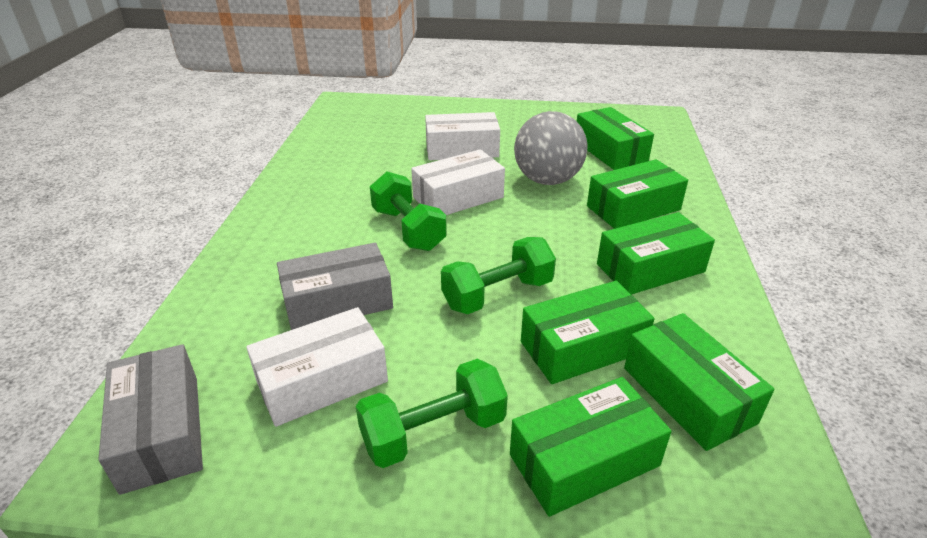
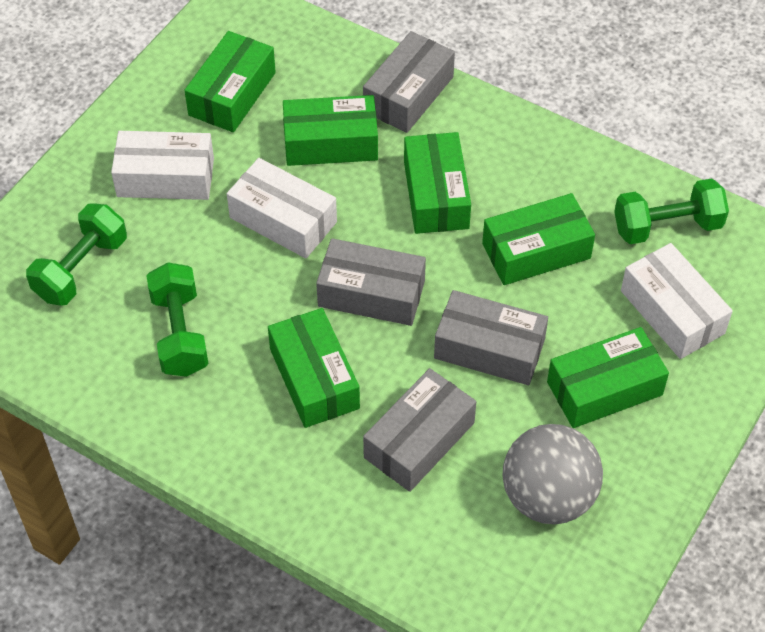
grey box: 2 -> 4

